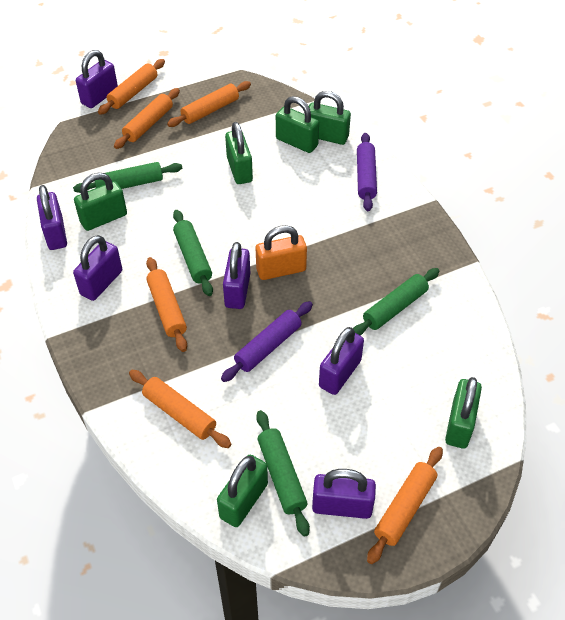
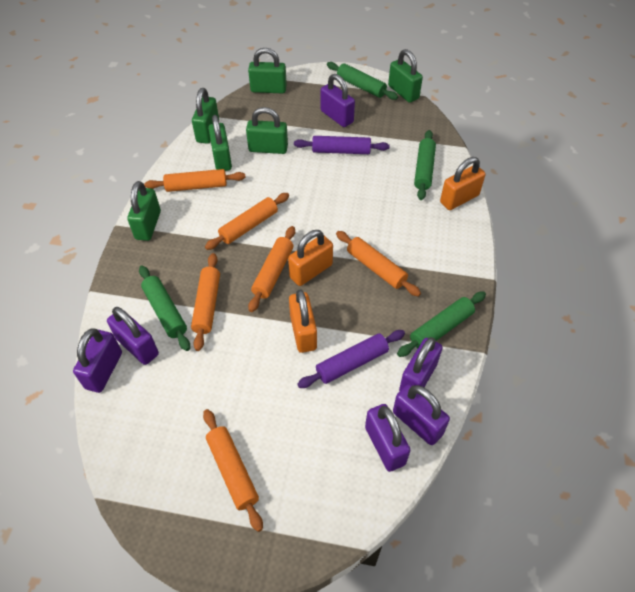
orange padlock: 1 -> 3

